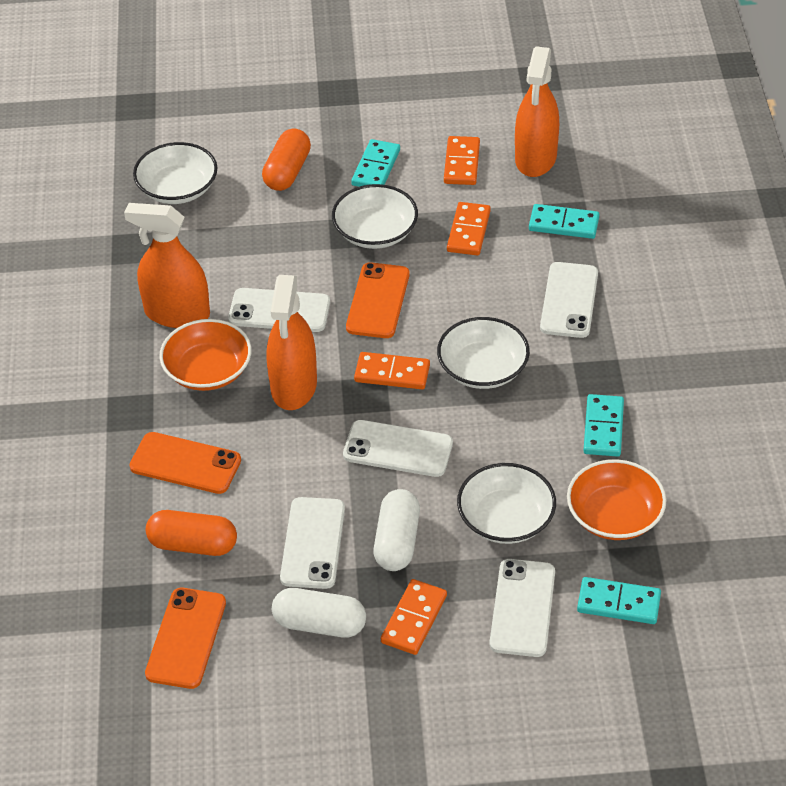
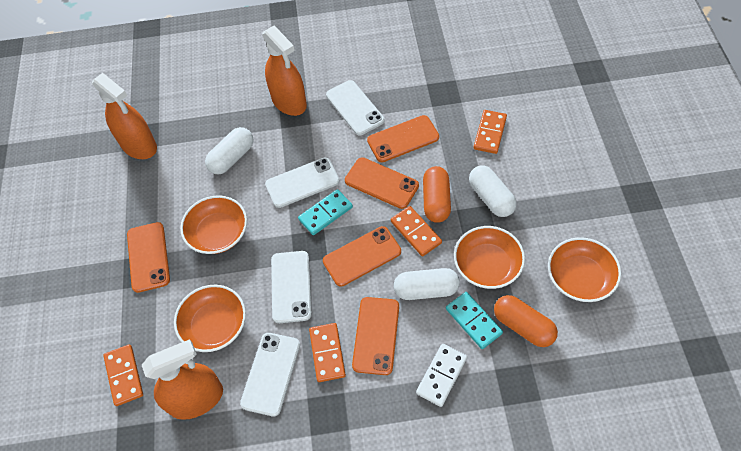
orange bowl: 2 -> 4
orange phone: 3 -> 5
turquoise domino: 4 -> 2
white bowl: 4 -> 0
white capsule: 2 -> 3
white domino: 0 -> 1
white phone: 5 -> 4

